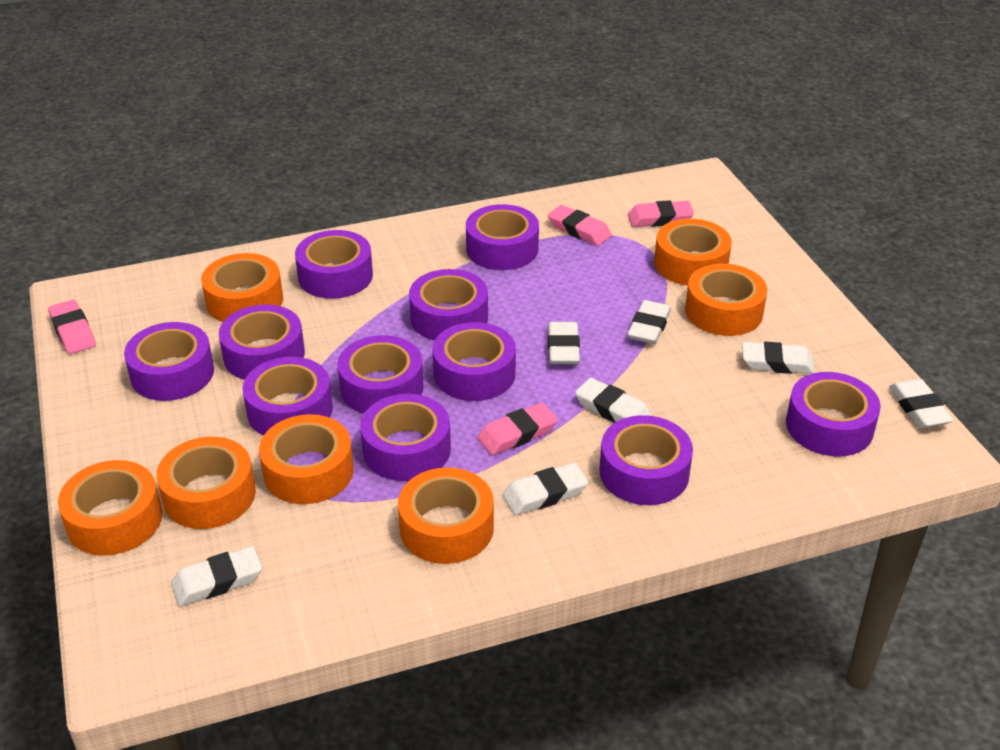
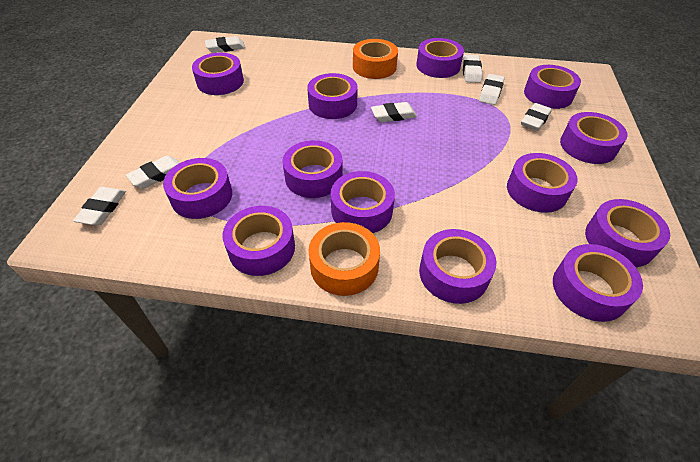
orange tape: 7 -> 2
pink eraser: 4 -> 0
purple tape: 11 -> 13

